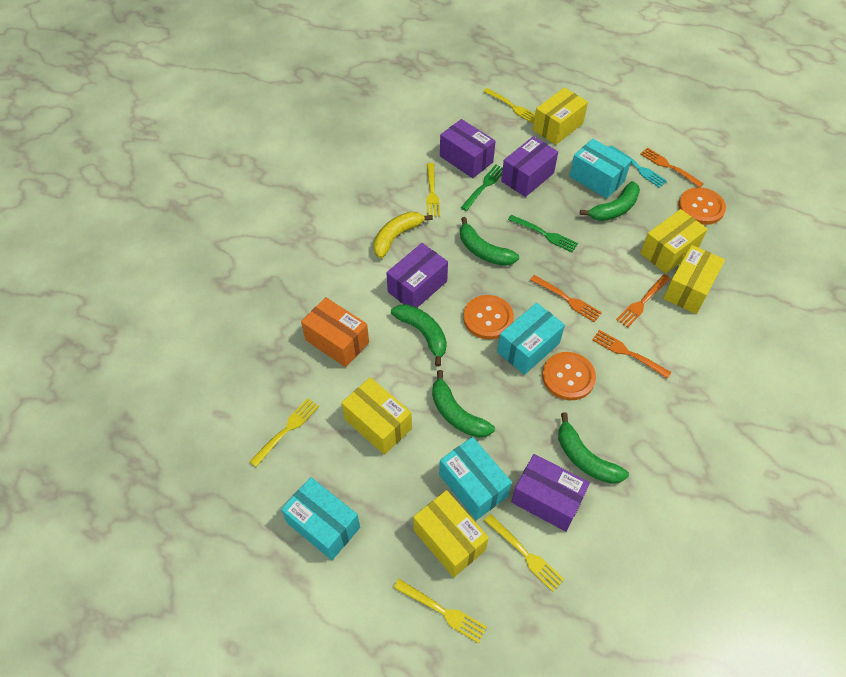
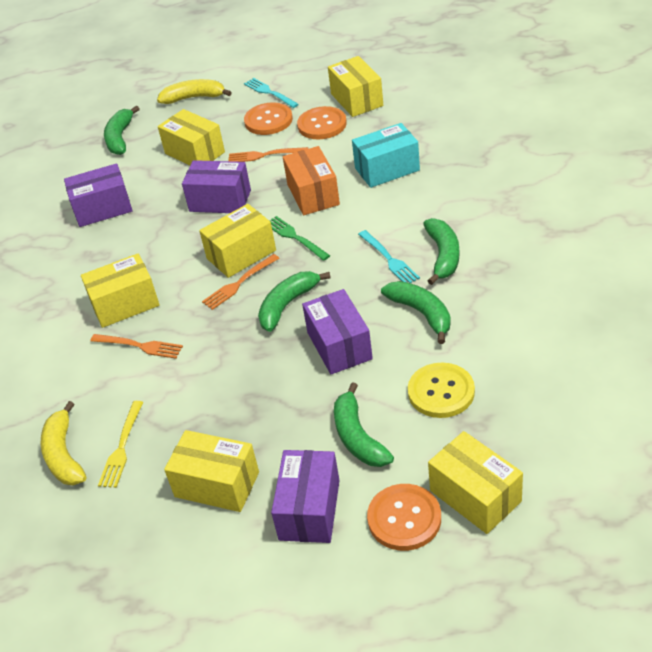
green fork: 2 -> 1
orange fork: 4 -> 3
turquoise box: 4 -> 1
turquoise fork: 1 -> 2
yellow banana: 1 -> 2
yellow box: 5 -> 6
yellow button: 0 -> 1
yellow fork: 5 -> 1

